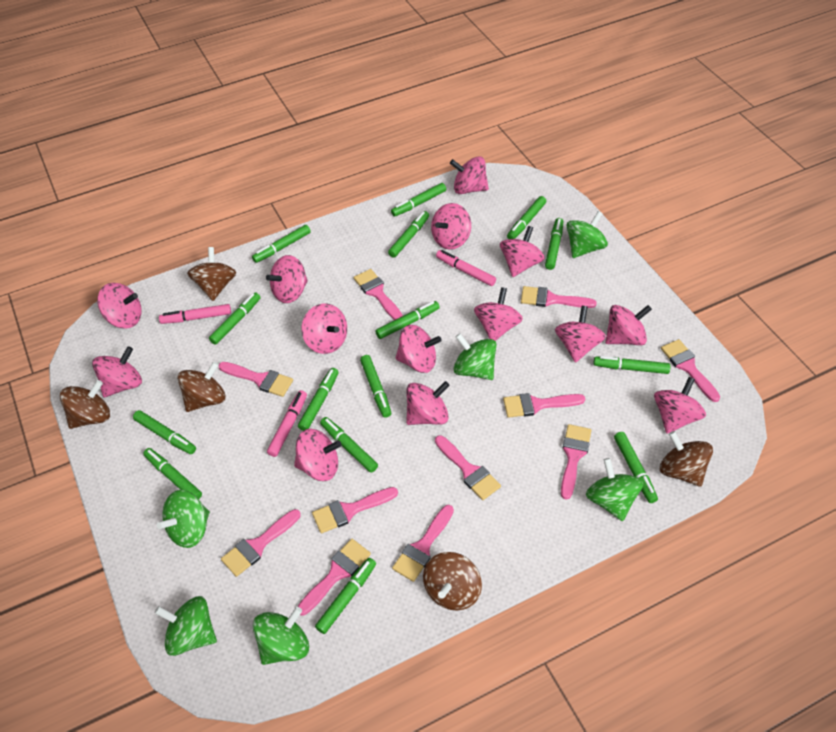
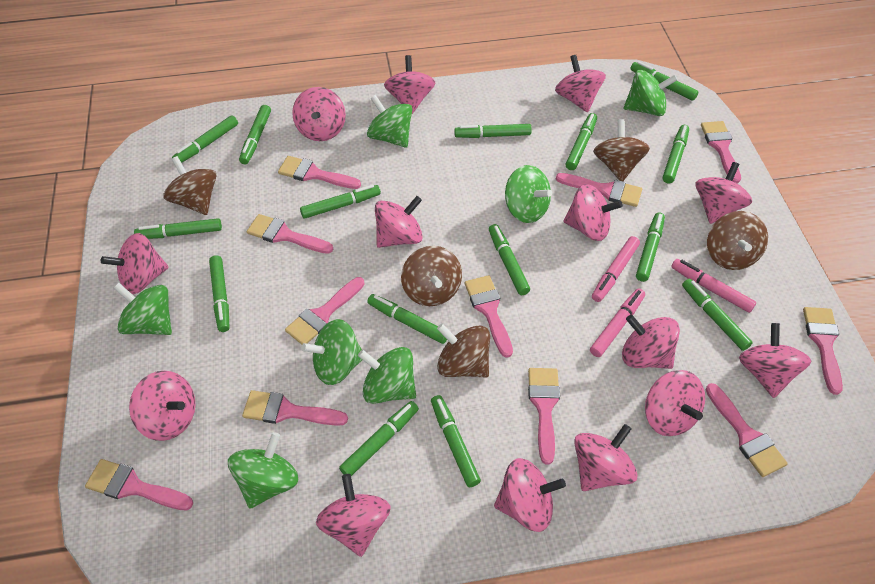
green spinning top: 6 -> 7

